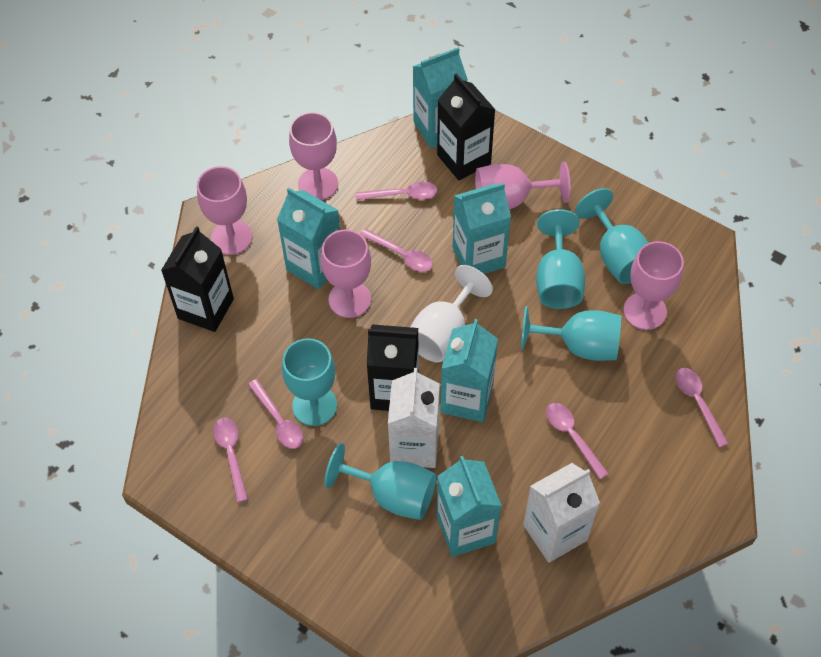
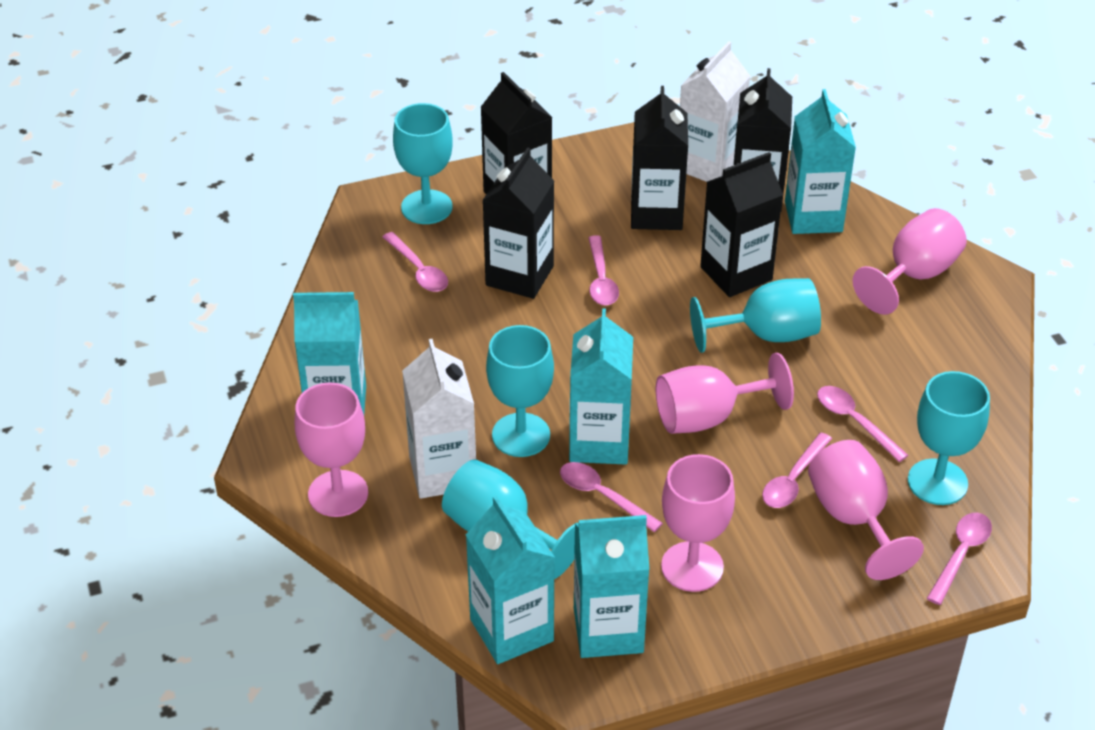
black carton: 3 -> 5
white goblet: 1 -> 0

